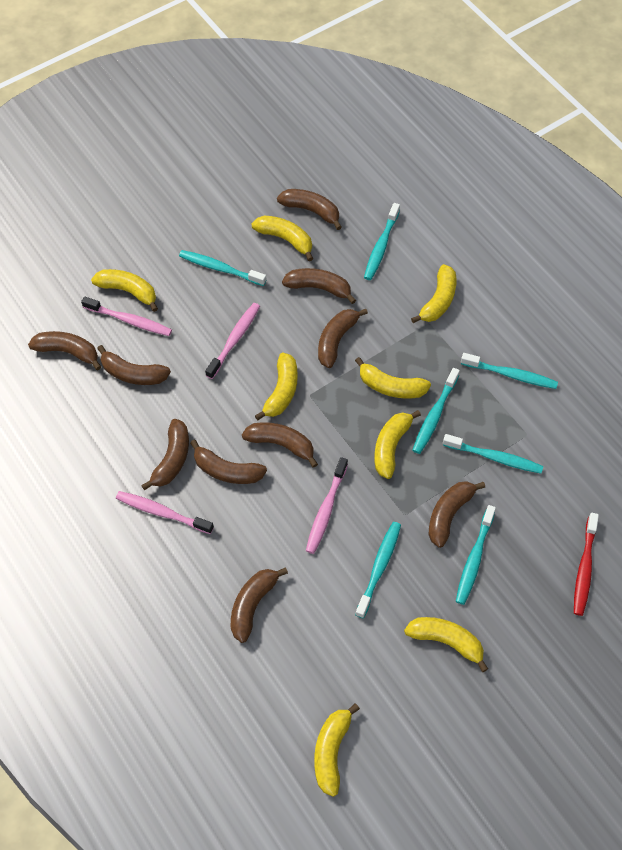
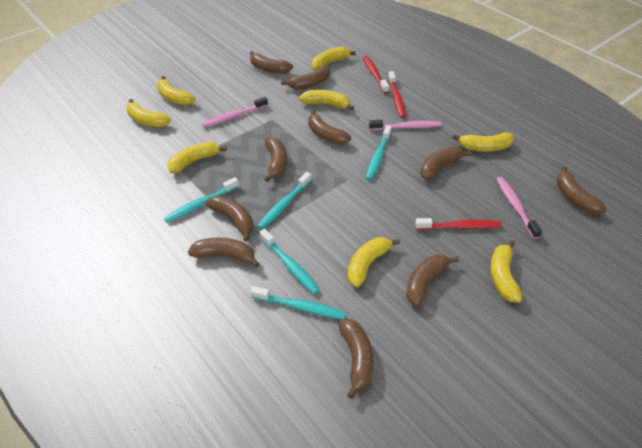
pink toothbrush: 4 -> 3
red toothbrush: 1 -> 3
turquoise toothbrush: 7 -> 5

